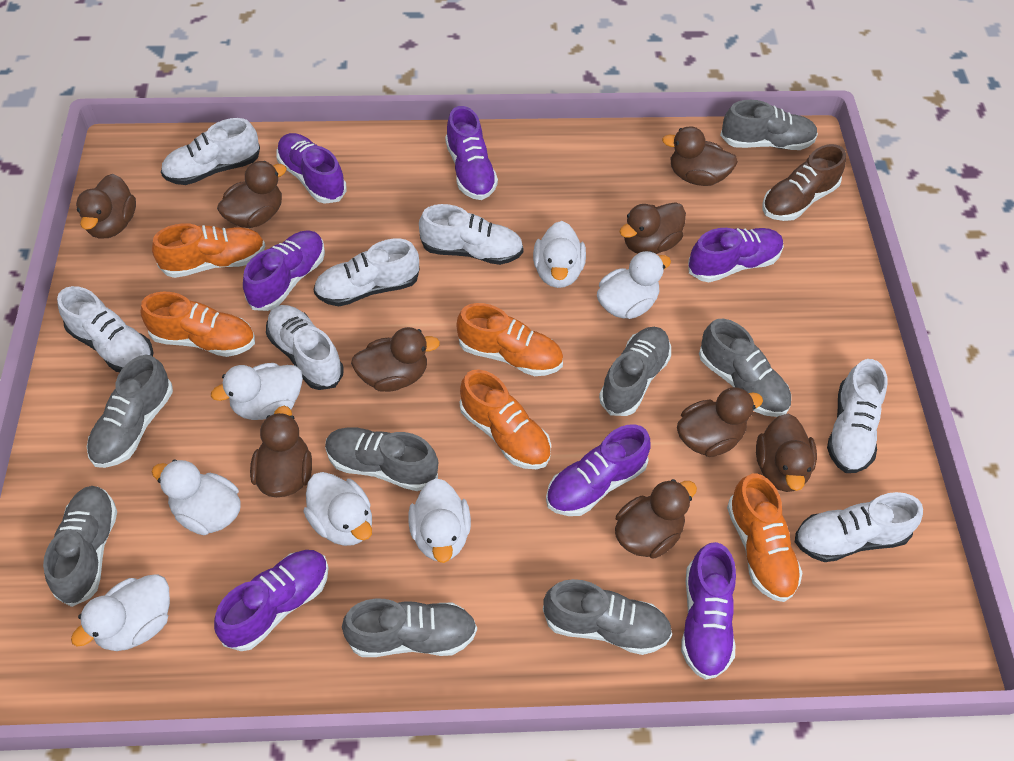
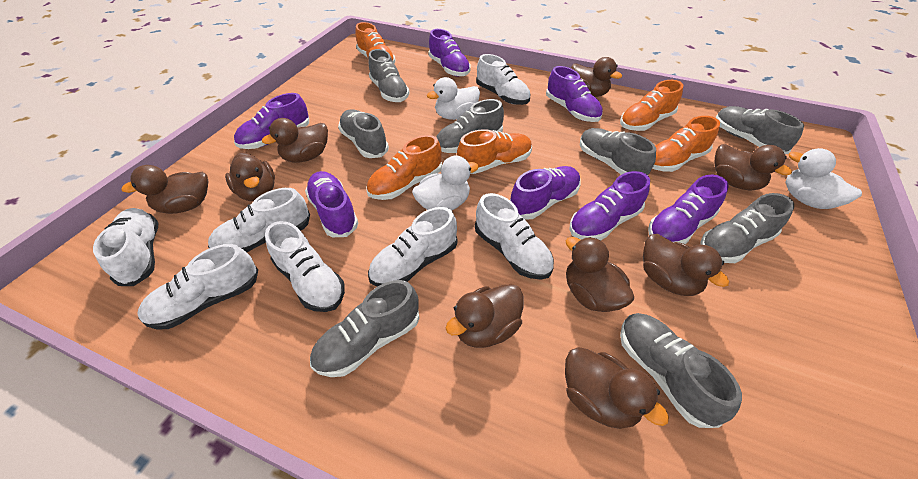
brown shoe: 1 -> 0
white duck: 7 -> 3

